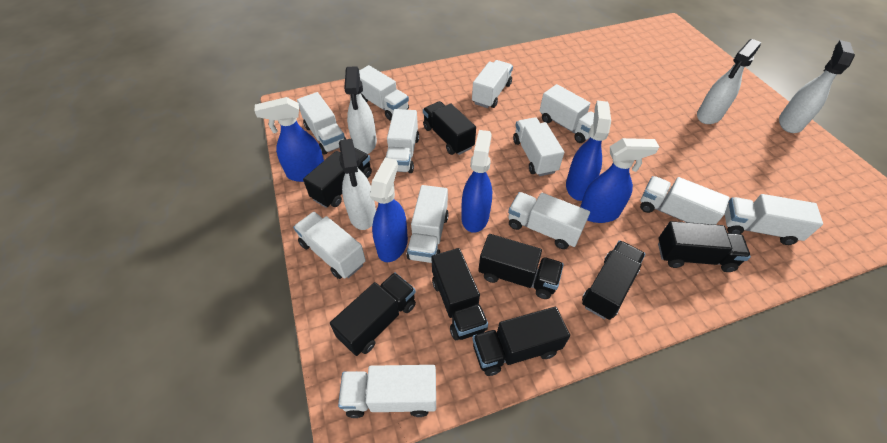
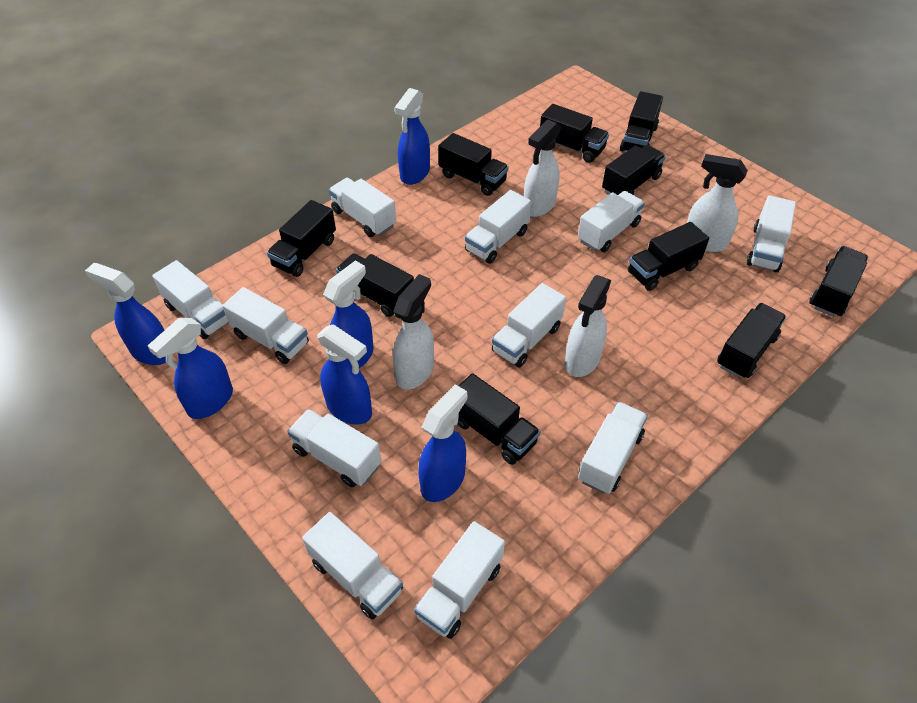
black truck: 8 -> 10
blue spray bottle: 5 -> 6
white truck: 12 -> 11

